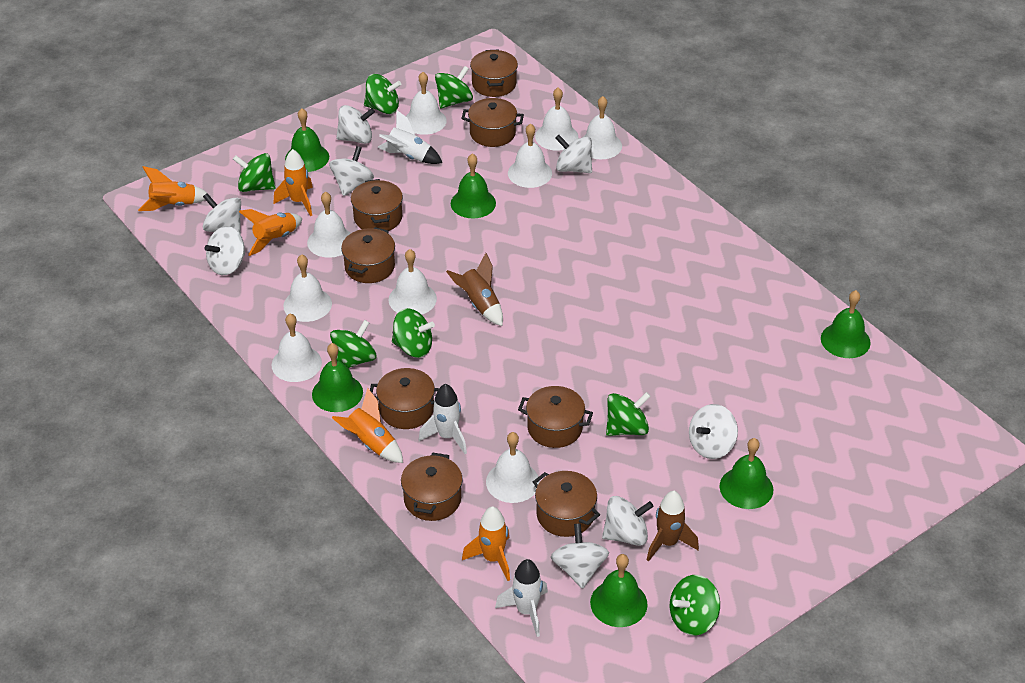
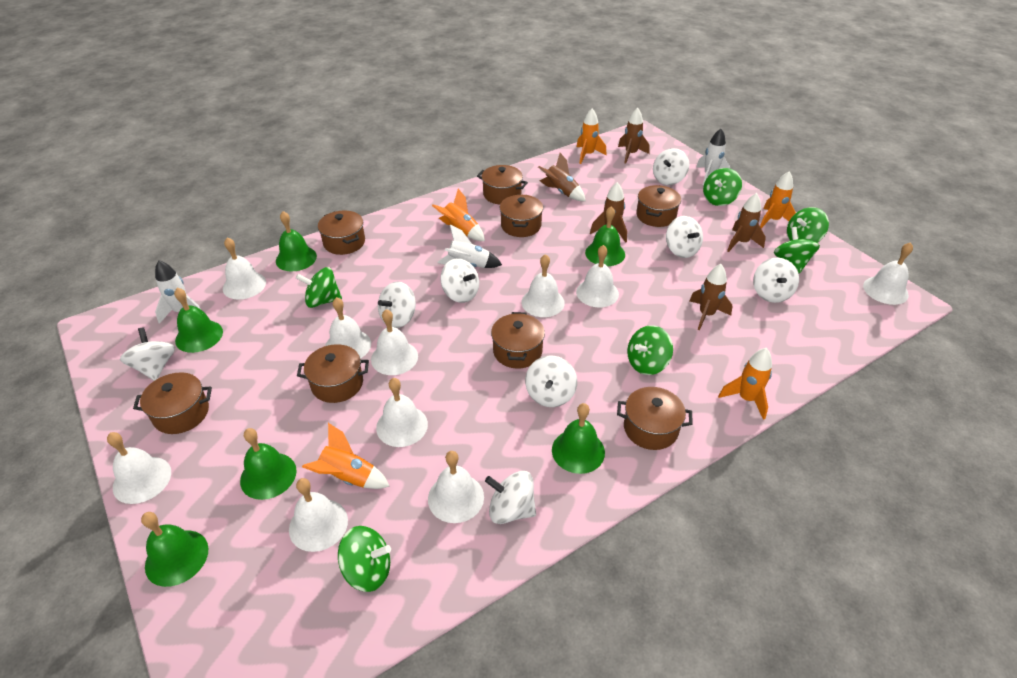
brown rocket: 2 -> 5
green spinning top: 7 -> 6
white bell: 9 -> 10

